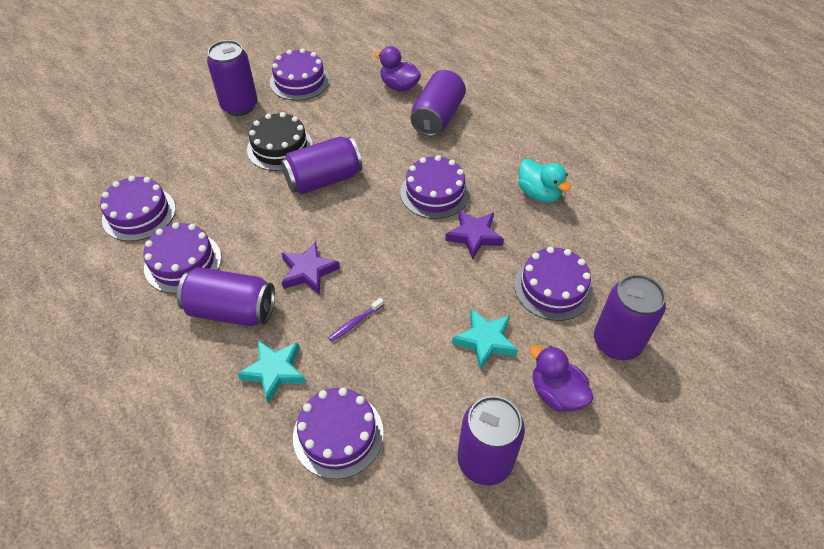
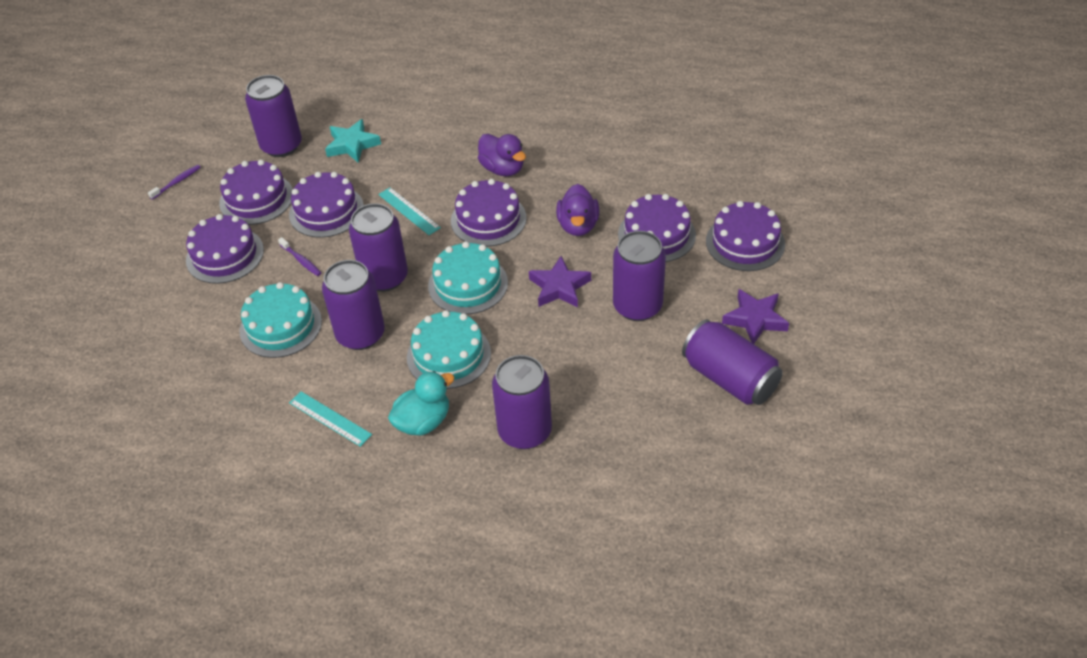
black cake: 1 -> 0
purple toothbrush: 1 -> 2
turquoise cake: 0 -> 3
turquoise ruler: 0 -> 2
turquoise star: 2 -> 1

